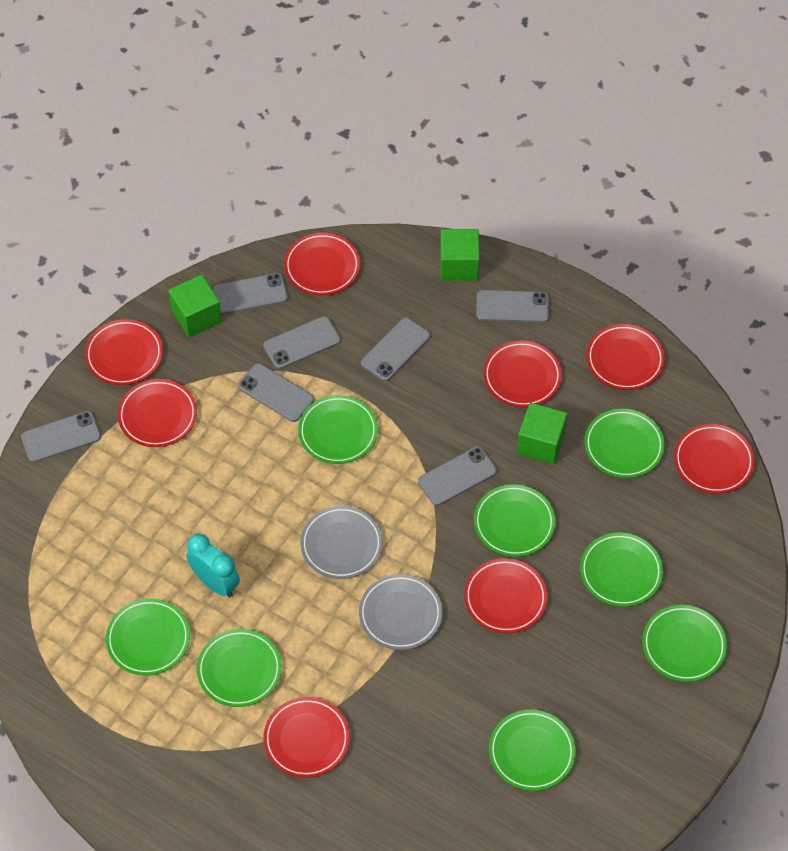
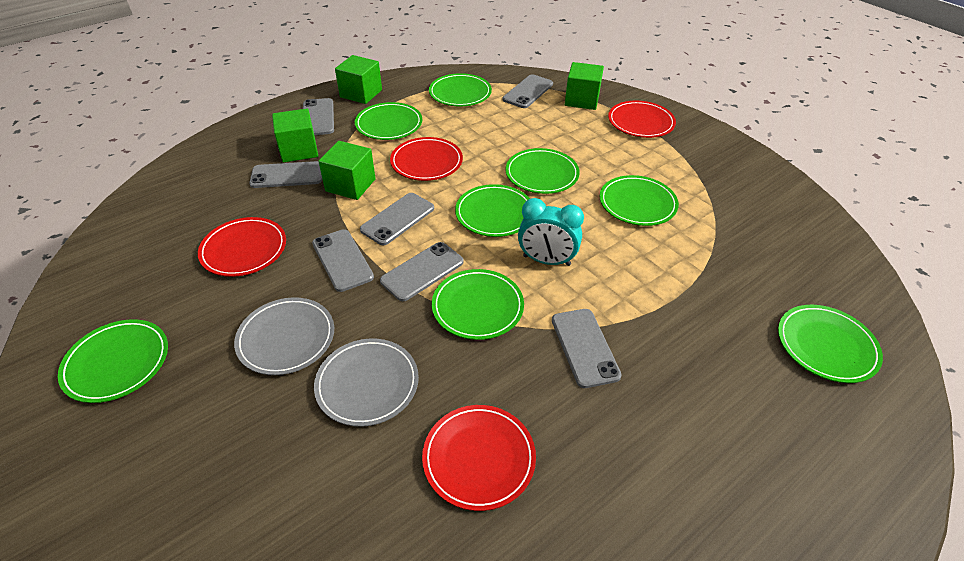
green cube: 3 -> 4
red plate: 8 -> 4

